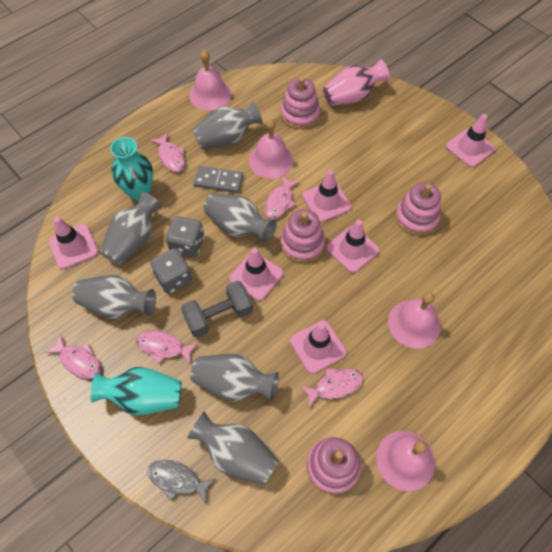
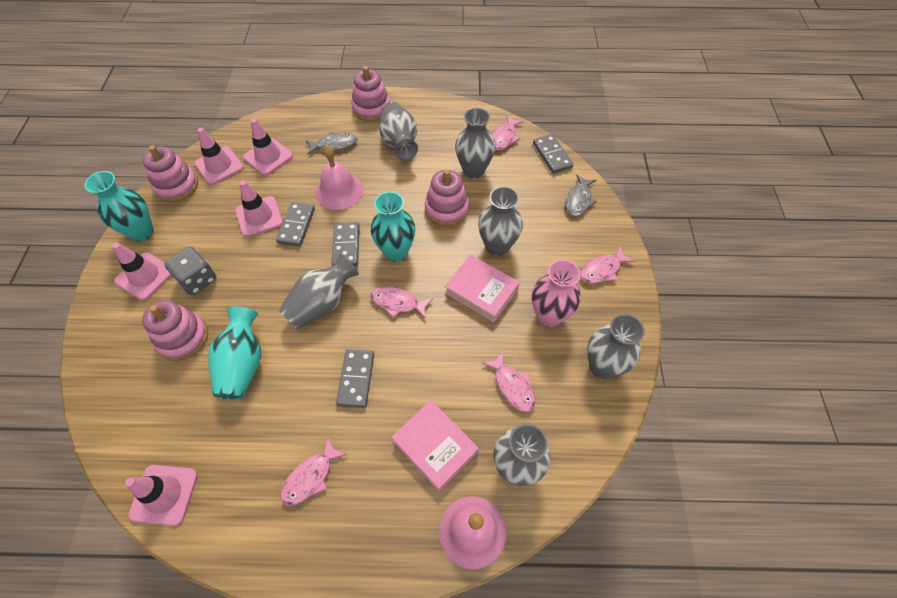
grey dice: 2 -> 1
grey domino: 1 -> 4
grey dumbbell: 1 -> 0
grey fish: 1 -> 2
pink bell: 4 -> 2
pink book: 0 -> 2
pink traffic cone: 6 -> 5
turquoise vase: 2 -> 3

